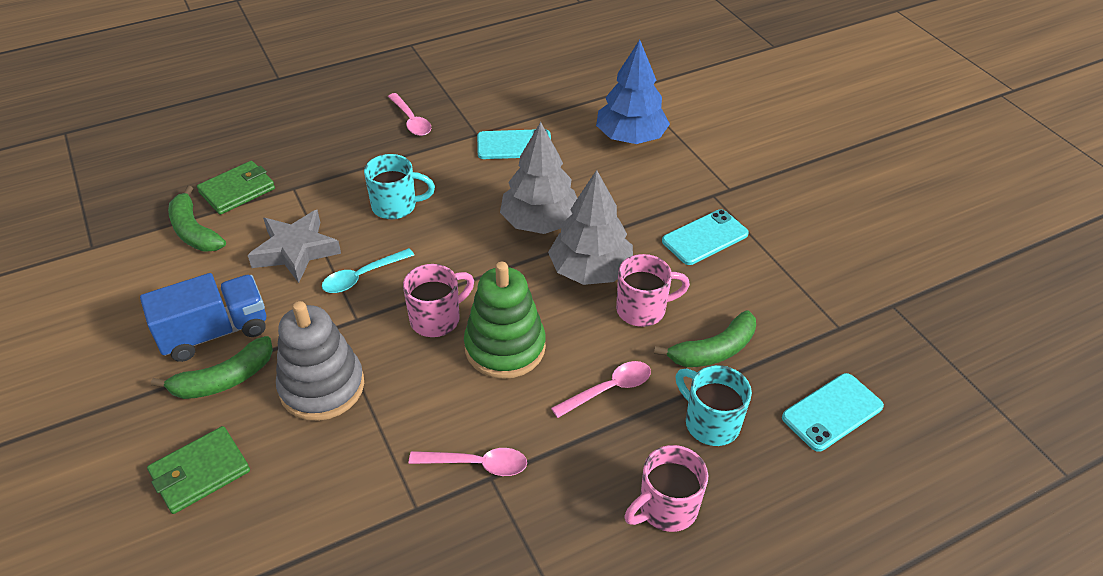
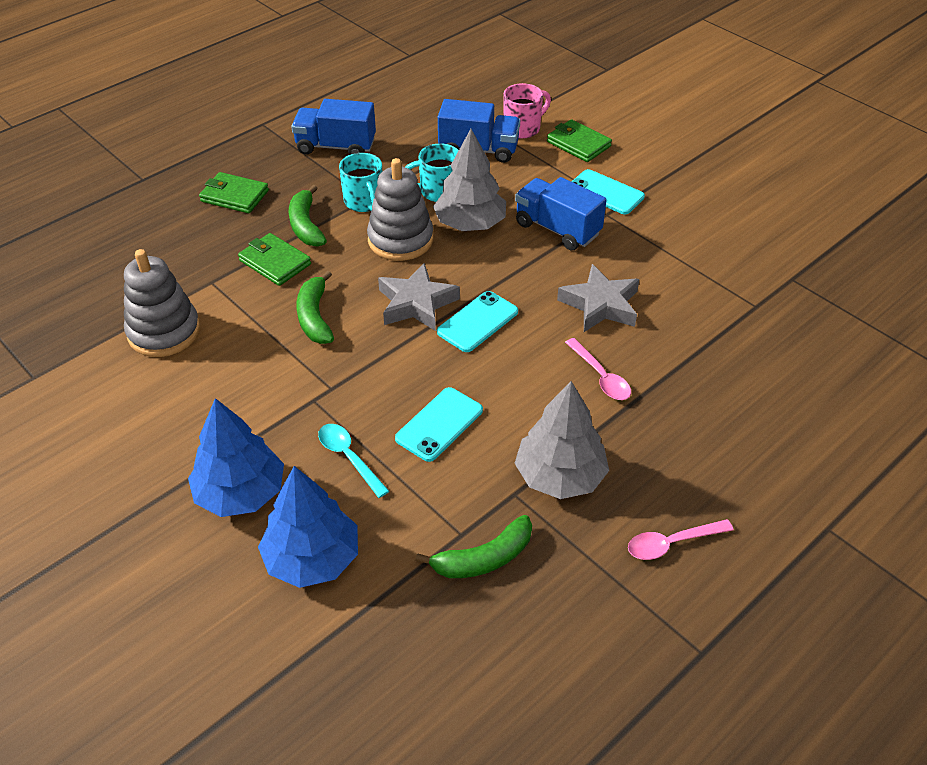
blue tree: 1 -> 2
blue truck: 1 -> 3
green stacking toy: 1 -> 0
green wallet: 2 -> 3
grey stacking toy: 1 -> 2
grey star: 1 -> 2
pink mug: 3 -> 1
pink spoon: 3 -> 2

